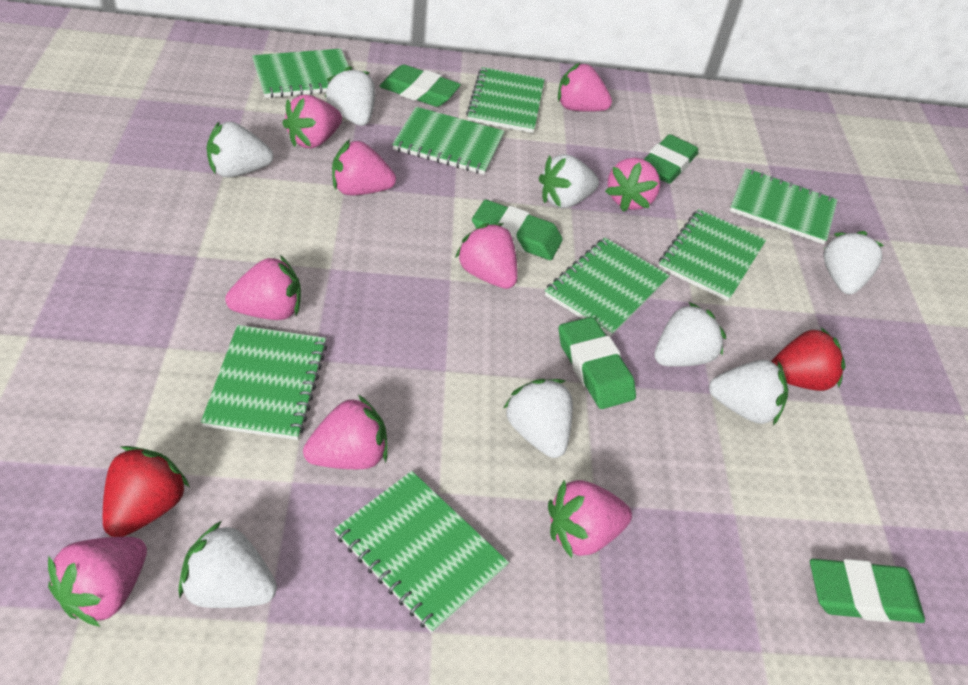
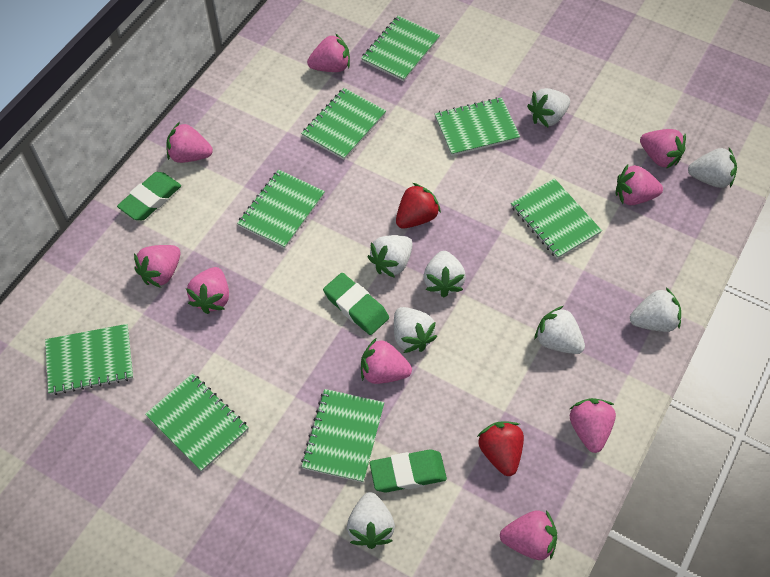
green eraser: 5 -> 3

